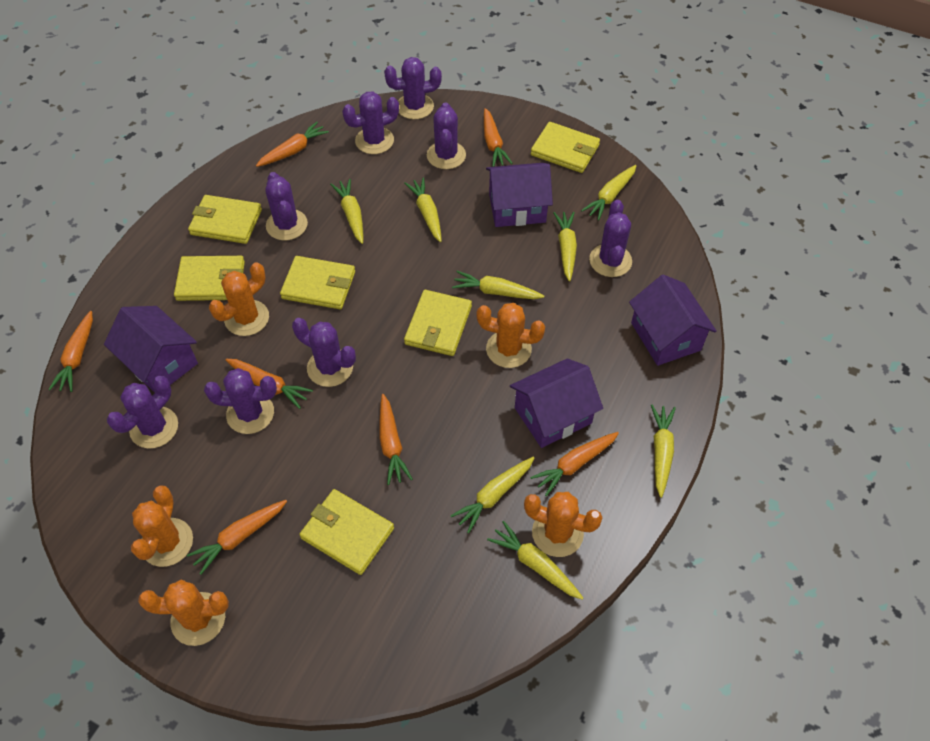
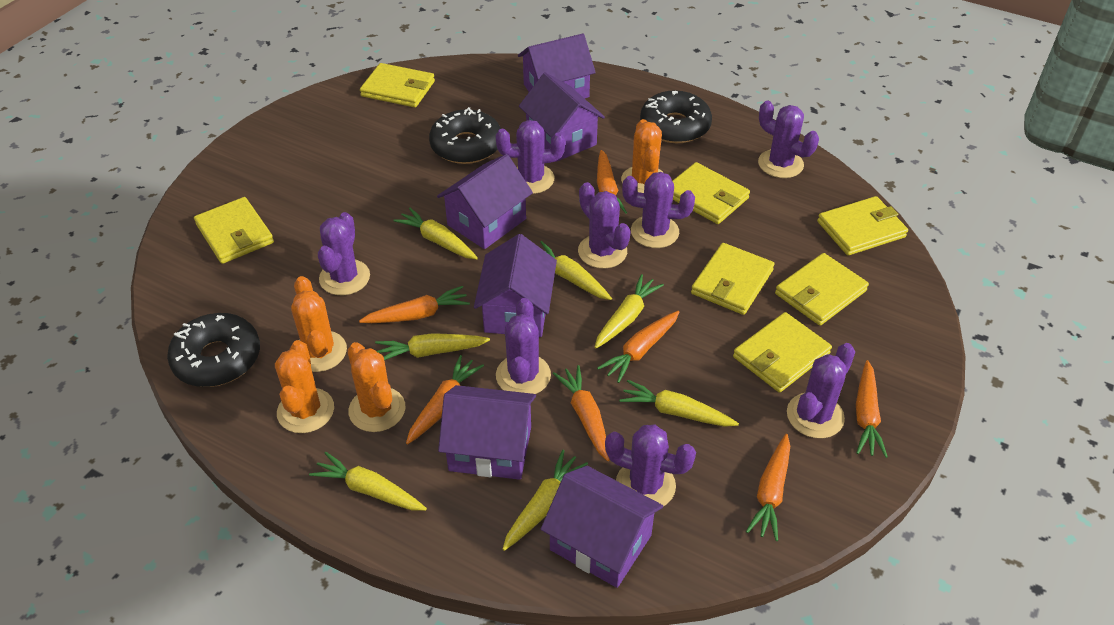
black donut: 0 -> 3
orange cactus: 5 -> 4
purple house: 4 -> 6
yellow carrot: 8 -> 7
yellow wallet: 6 -> 7

